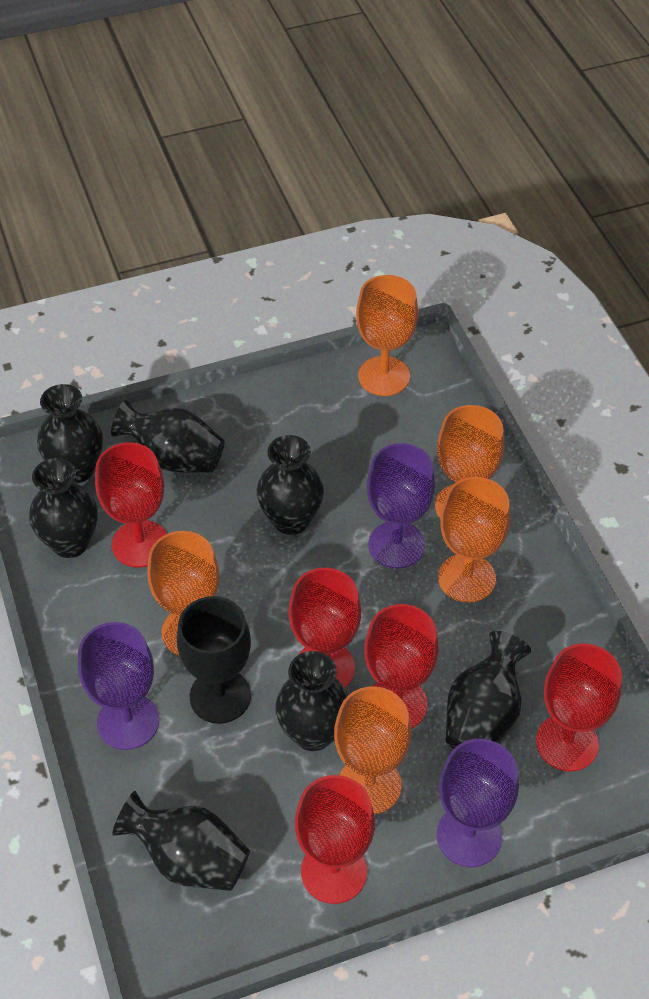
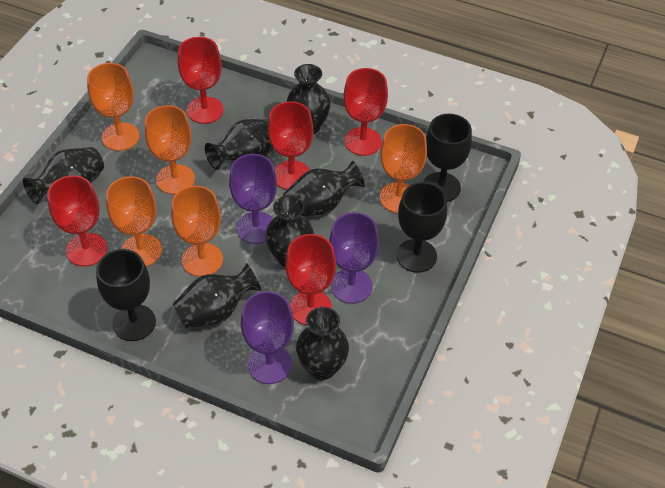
black goblet: 1 -> 3

